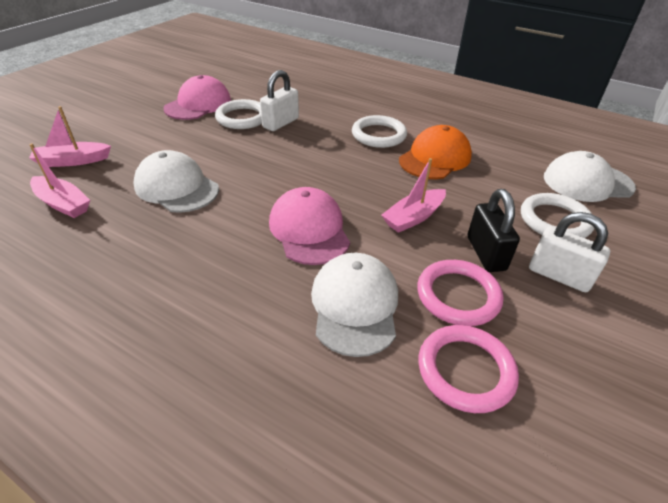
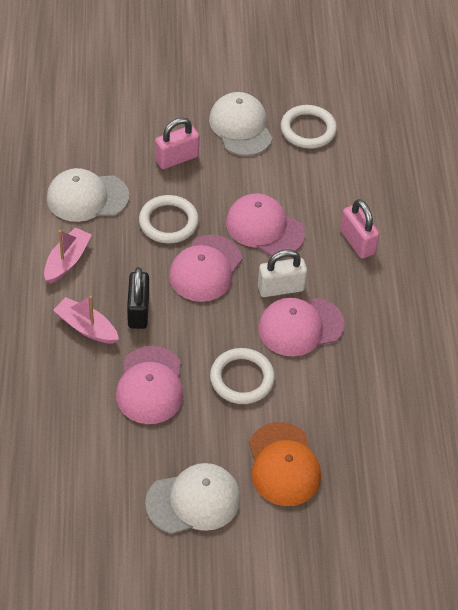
pink boat: 3 -> 2
pink cap: 2 -> 4
pink padlock: 0 -> 2
pink ring: 2 -> 0
white padlock: 2 -> 1

